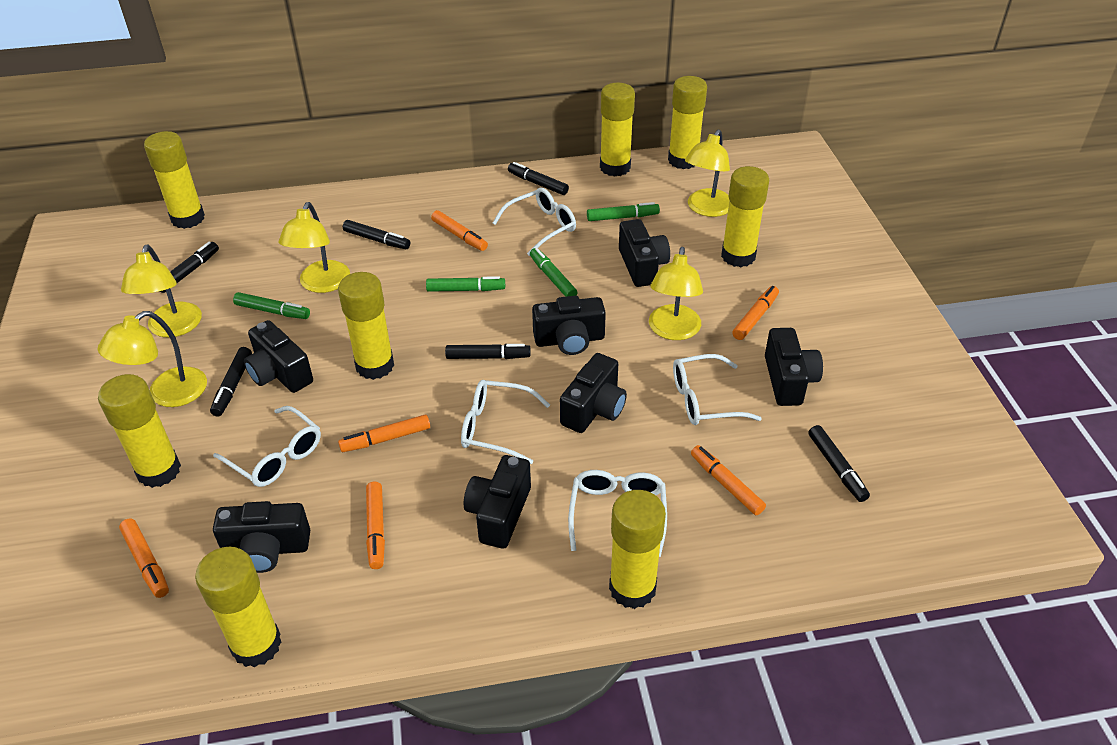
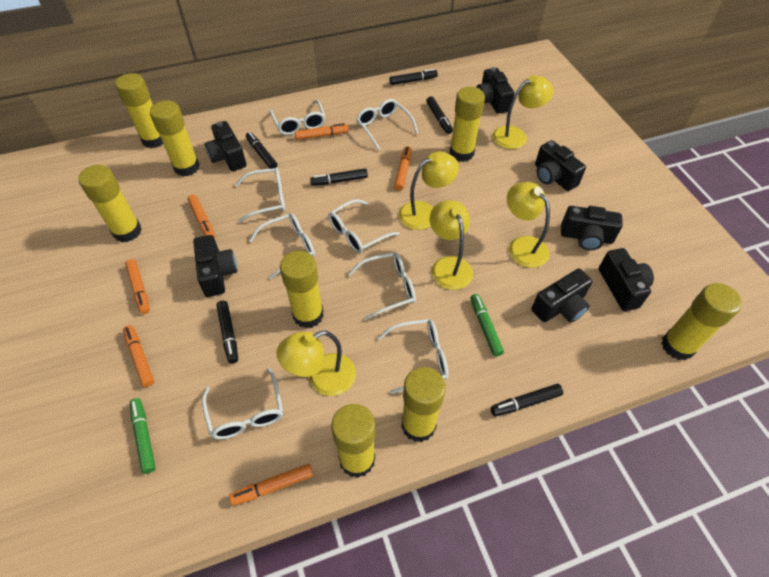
green marker: 4 -> 2
white glasses: 5 -> 8

